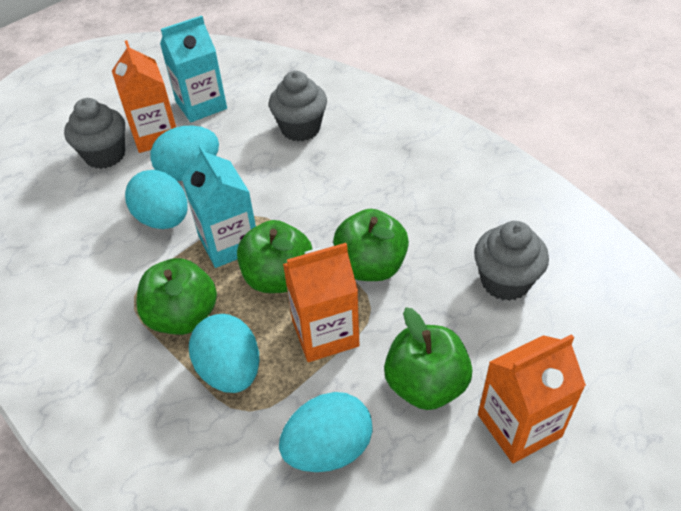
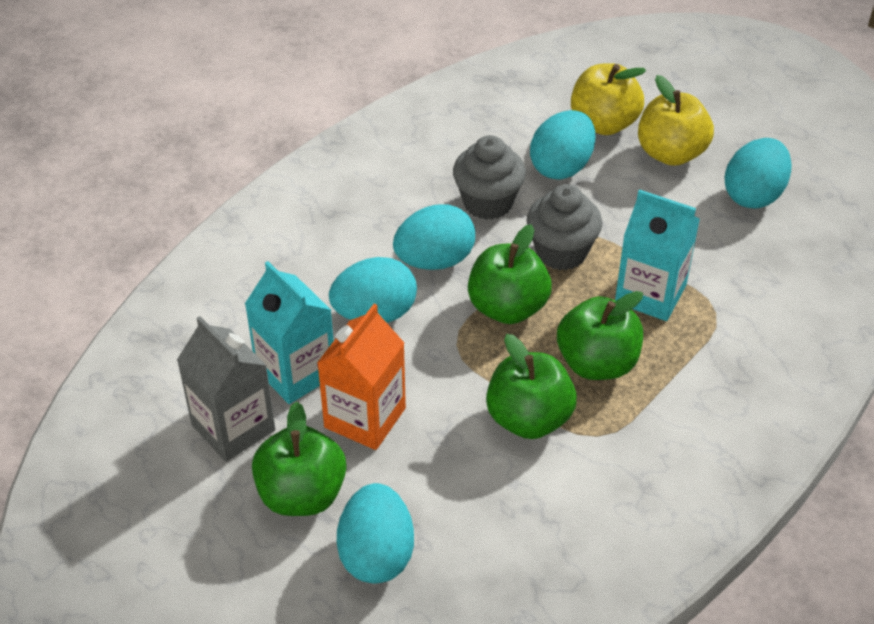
grey carton: 0 -> 1
grey cupcake: 3 -> 2
orange carton: 3 -> 1
turquoise egg: 4 -> 5
yellow apple: 0 -> 2

